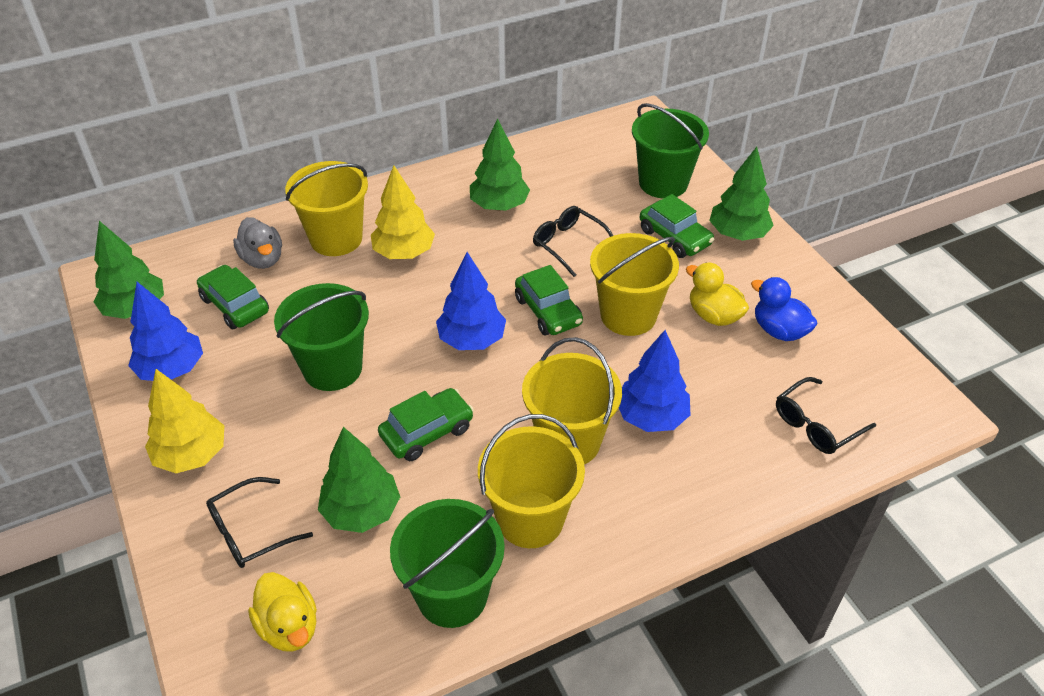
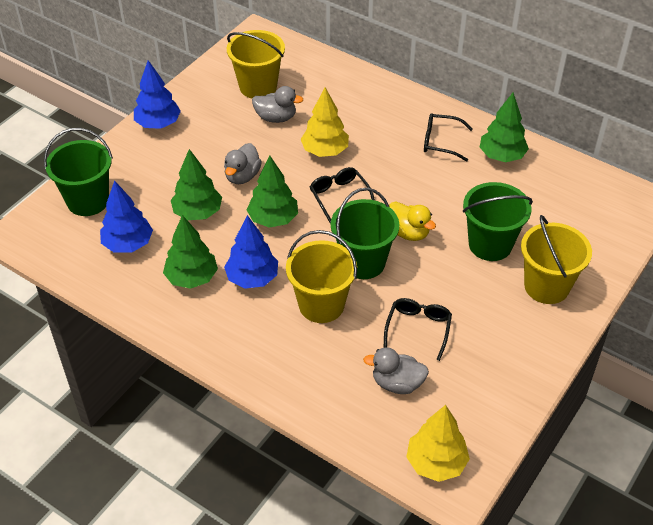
blue duck: 1 -> 0
green car: 4 -> 0
grey duck: 1 -> 3
yellow bucket: 4 -> 3
yellow duck: 2 -> 1

